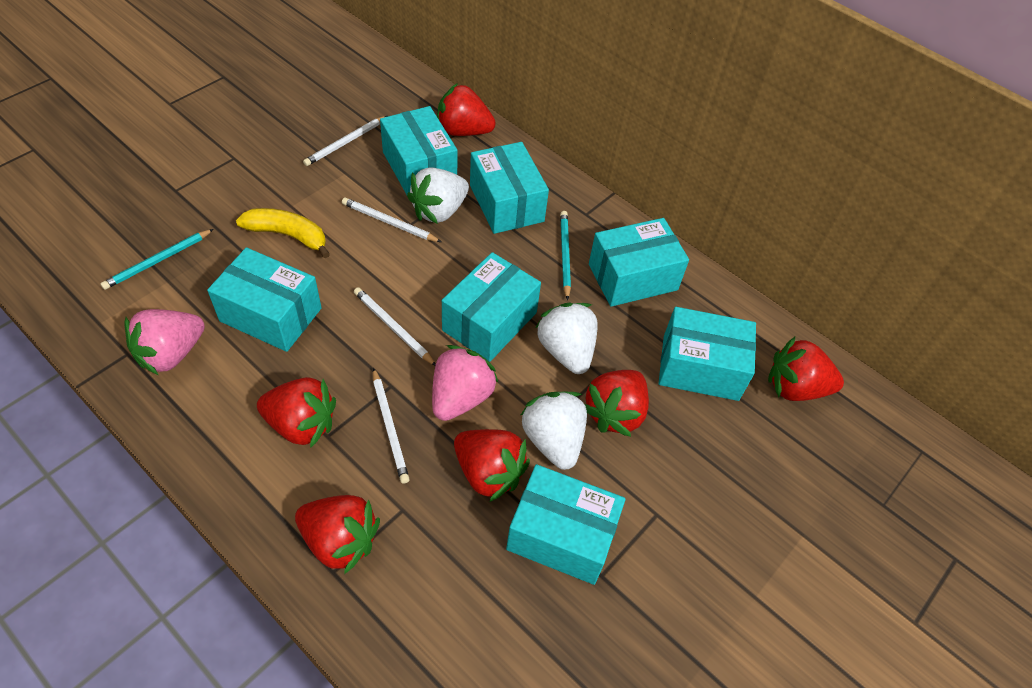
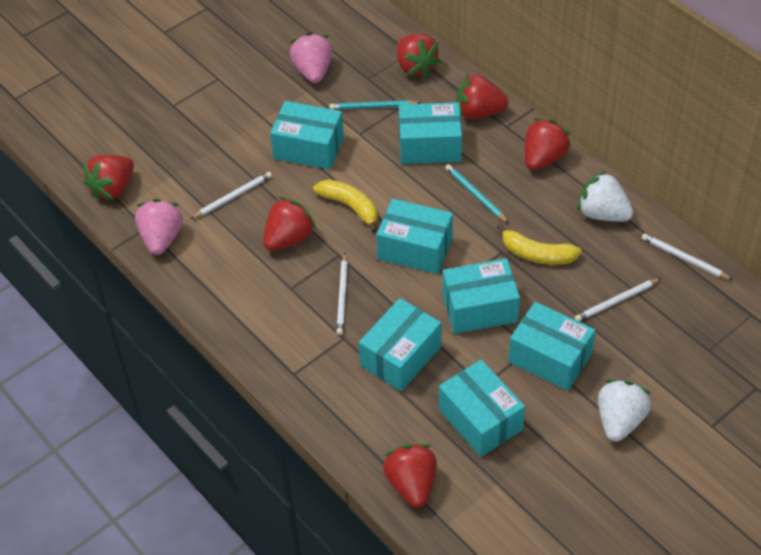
white strawberry: 3 -> 2
yellow banana: 1 -> 2

